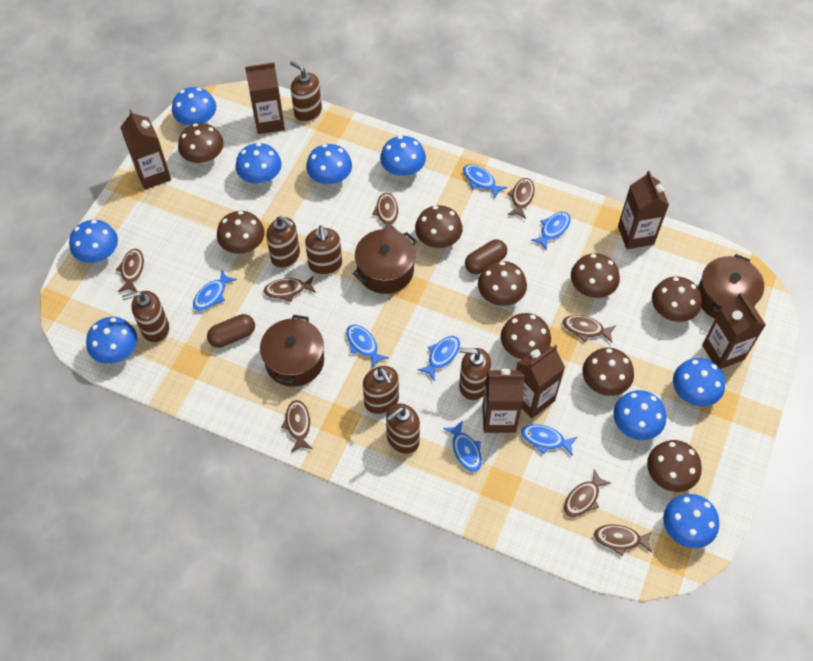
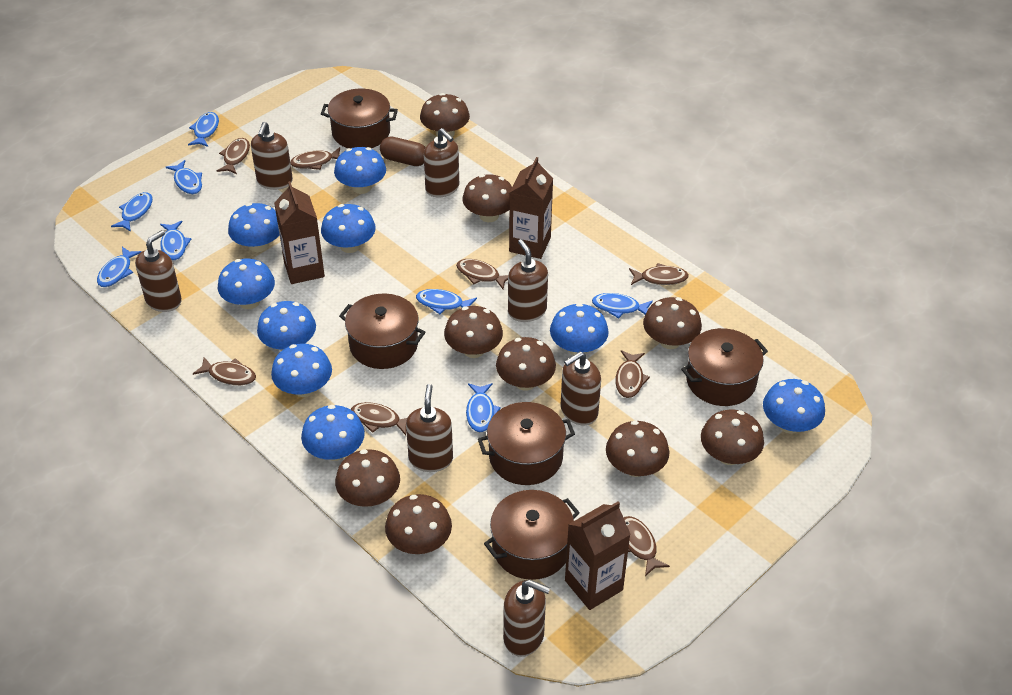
blue fish: 7 -> 8
brown capsule: 2 -> 1
brown carton: 6 -> 3
brown pot: 3 -> 5

